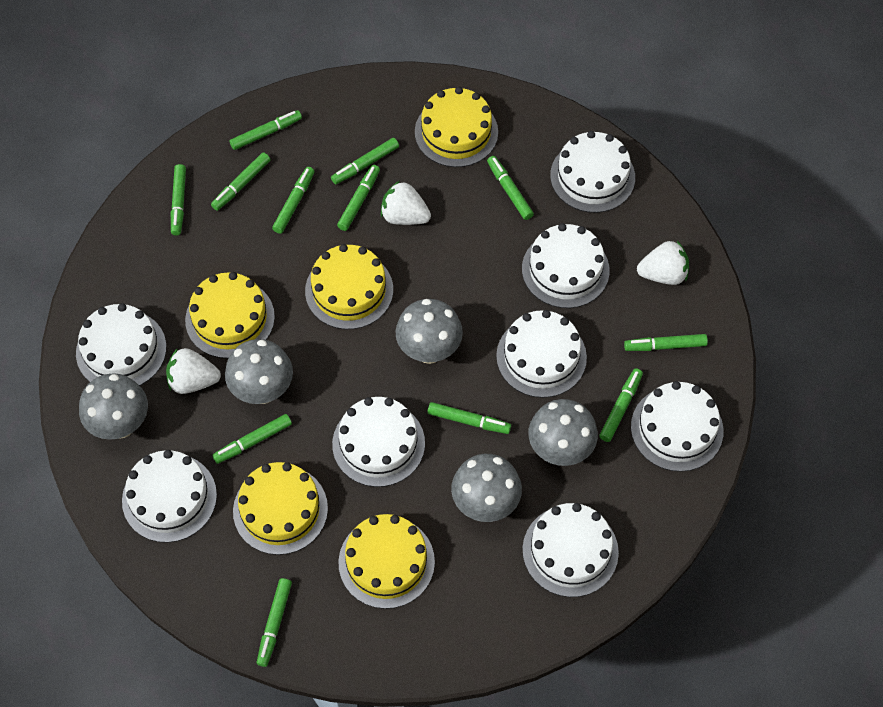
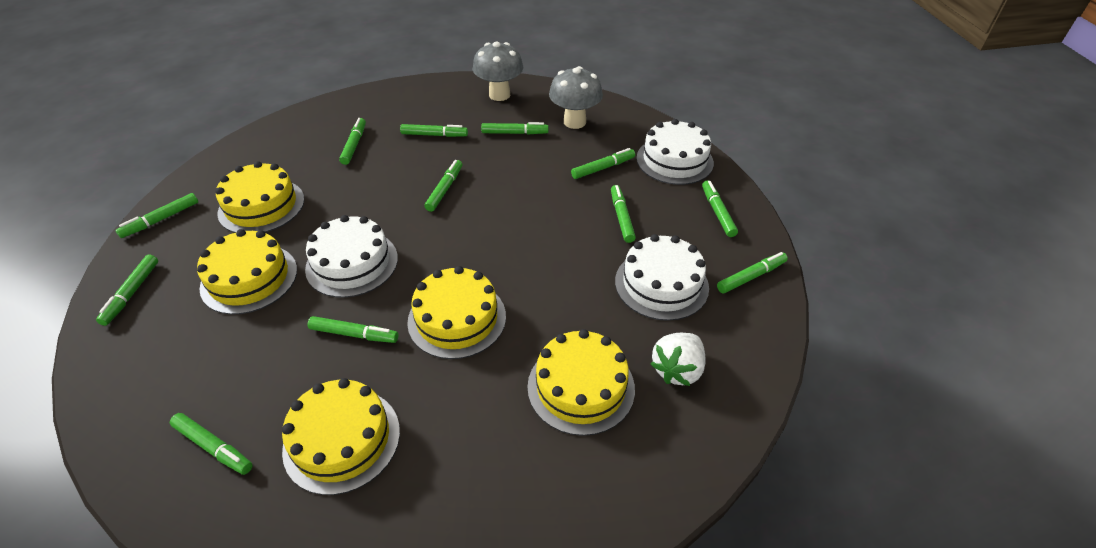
grey mushroom: 5 -> 2
white cake: 8 -> 3
white strawberry: 3 -> 1

